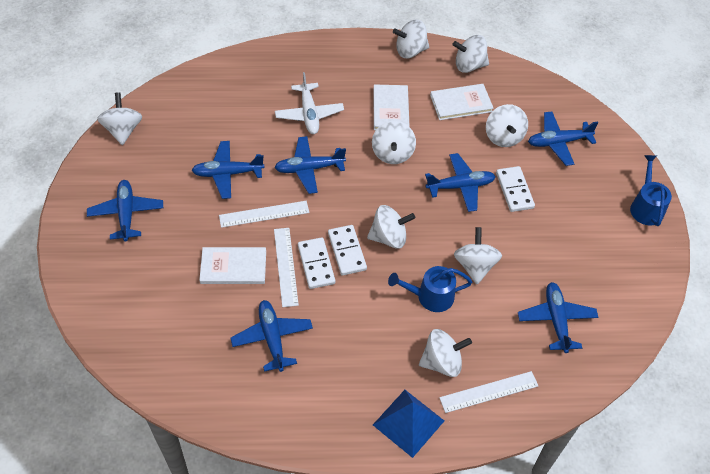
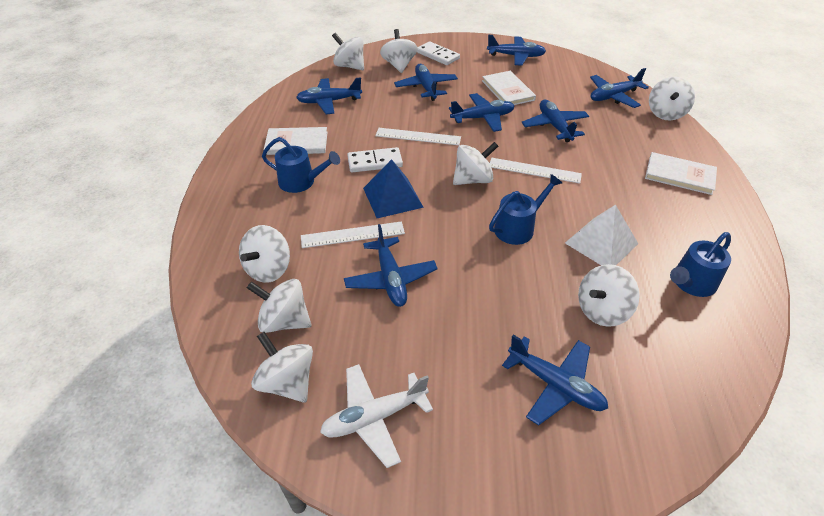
blue plane: 7 -> 8
blue watering can: 2 -> 3
white domino: 3 -> 2
white pyramid: 0 -> 1

